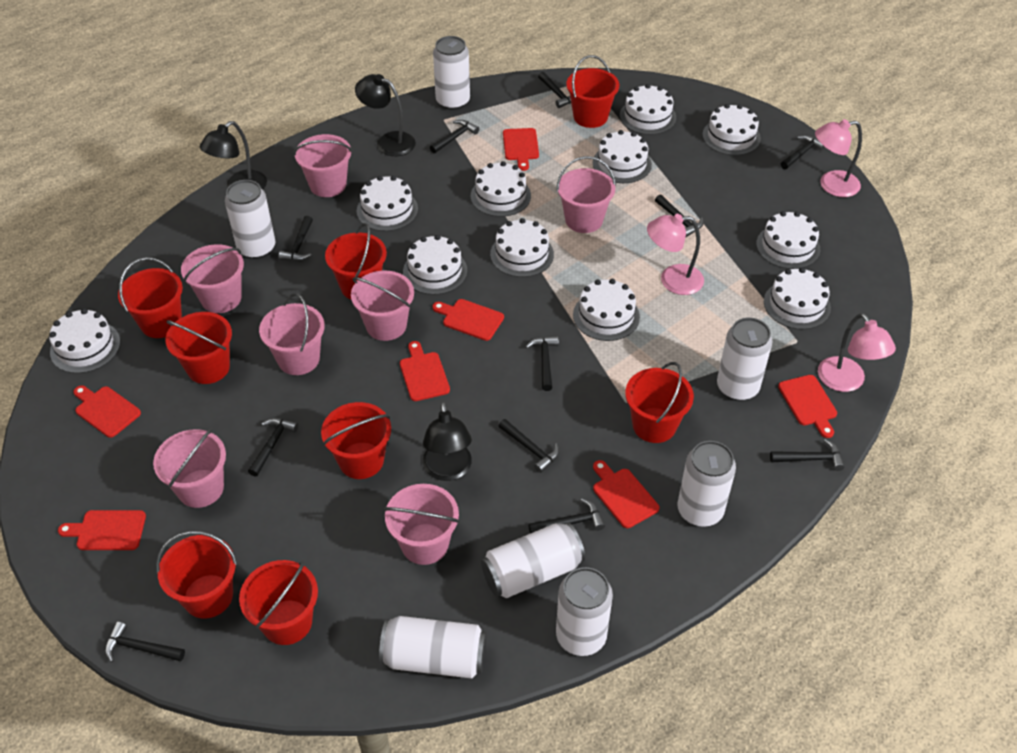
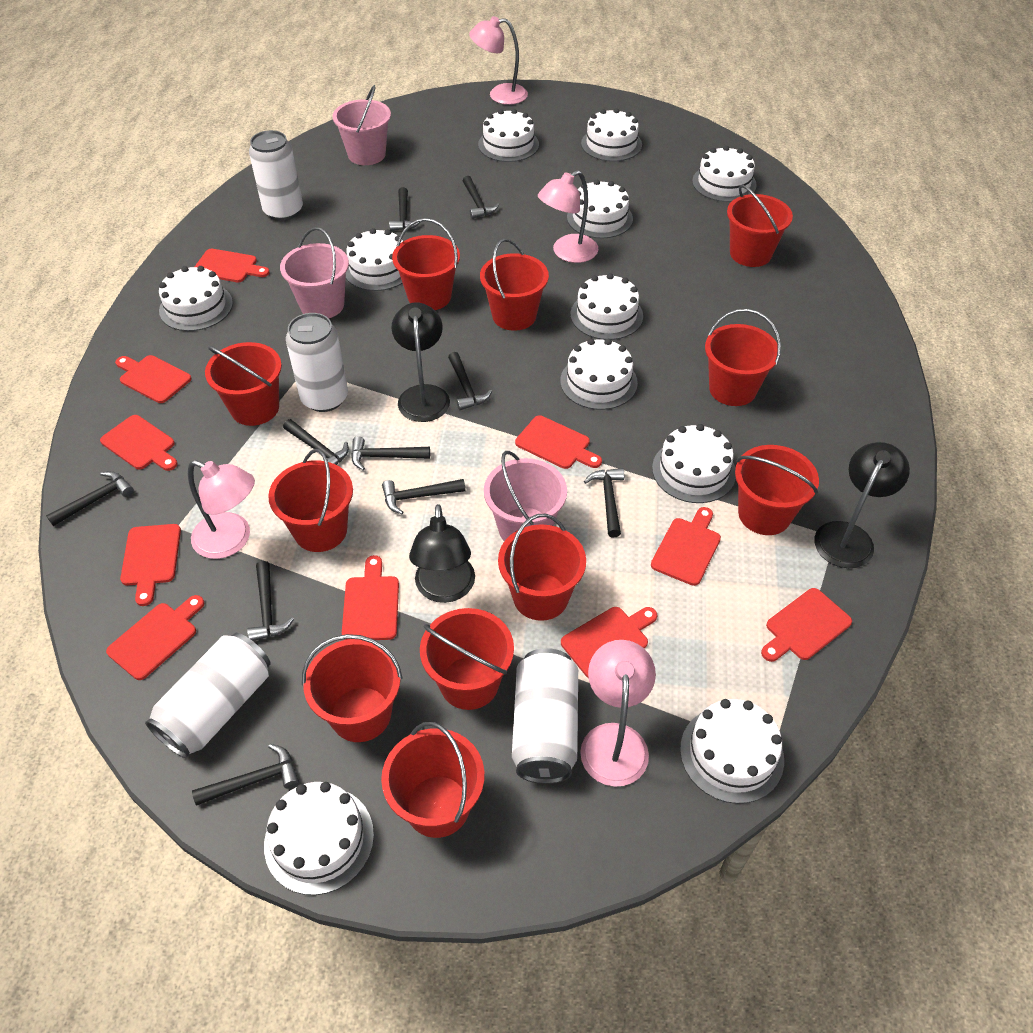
black hammer: 11 -> 10
pink bucket: 7 -> 3
pink lamp: 3 -> 4
red bucket: 8 -> 11
red cutting board: 7 -> 10
white can: 7 -> 4

